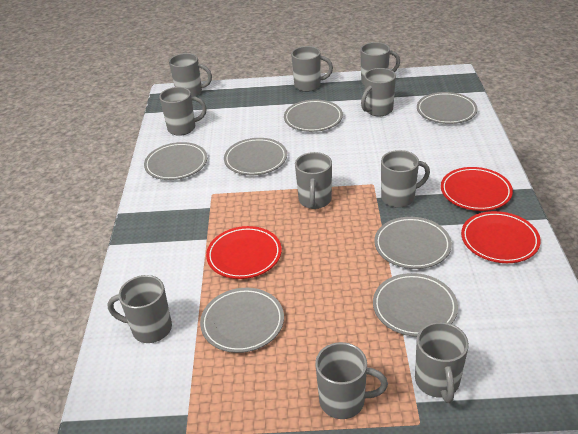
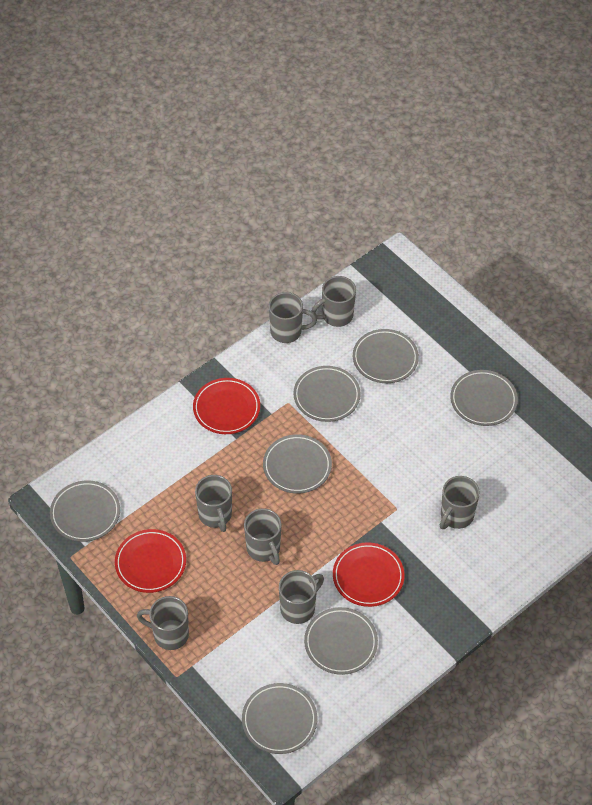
grey mug: 10 -> 7

